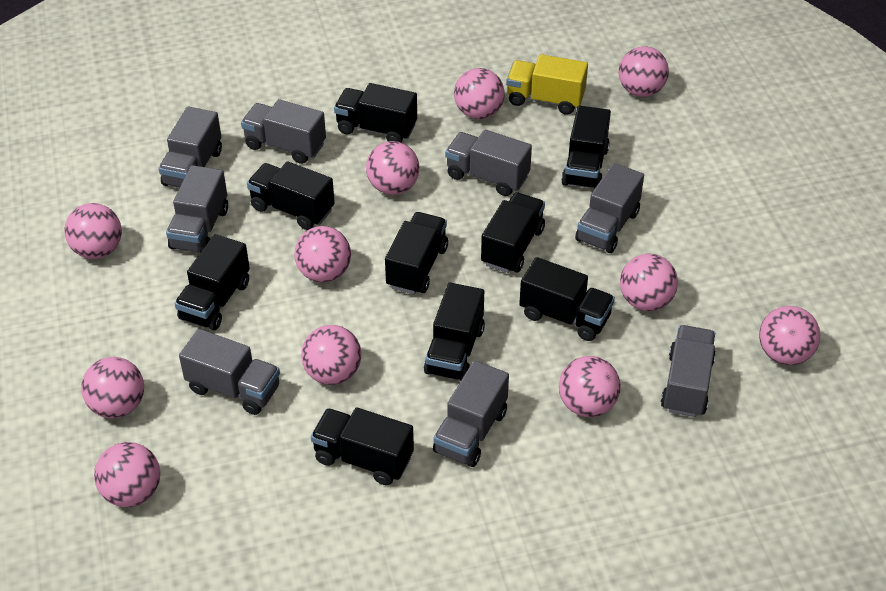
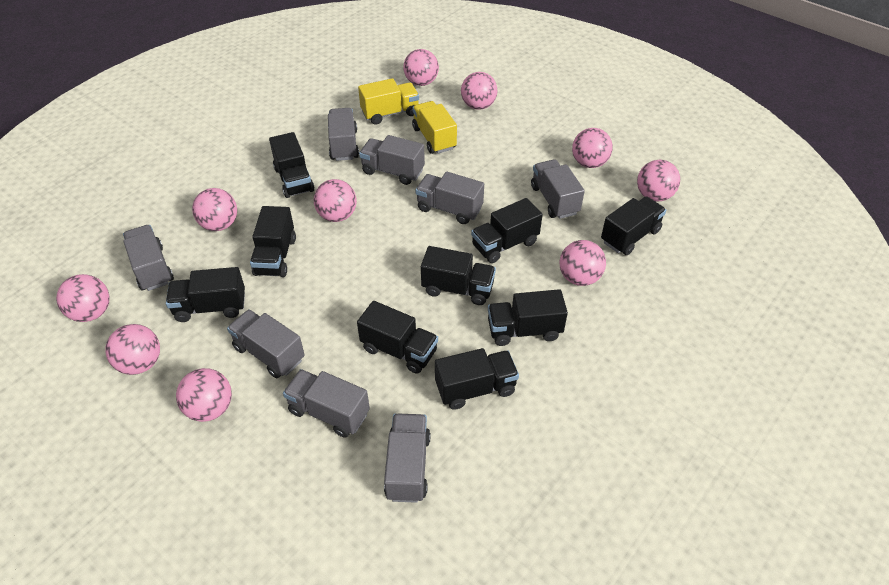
pink ball: 11 -> 10
yellow truck: 1 -> 2

